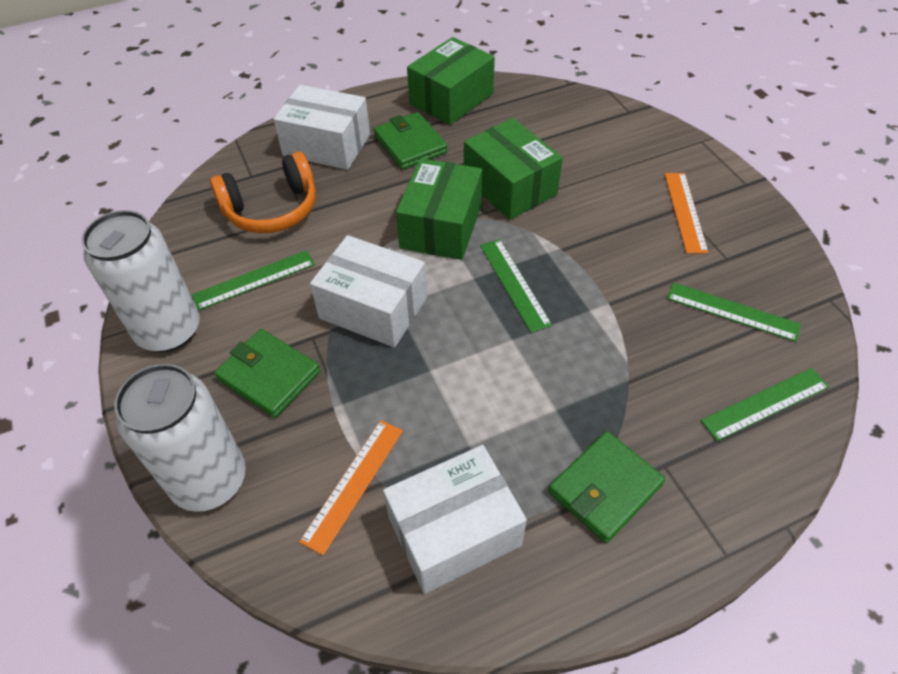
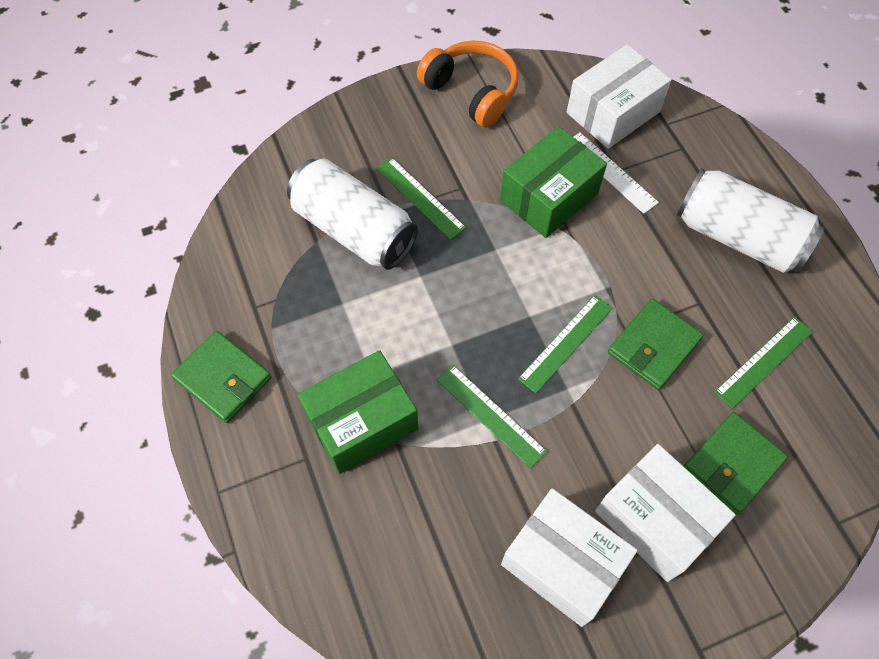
green box: 3 -> 2
orange ruler: 2 -> 0
white ruler: 0 -> 1

